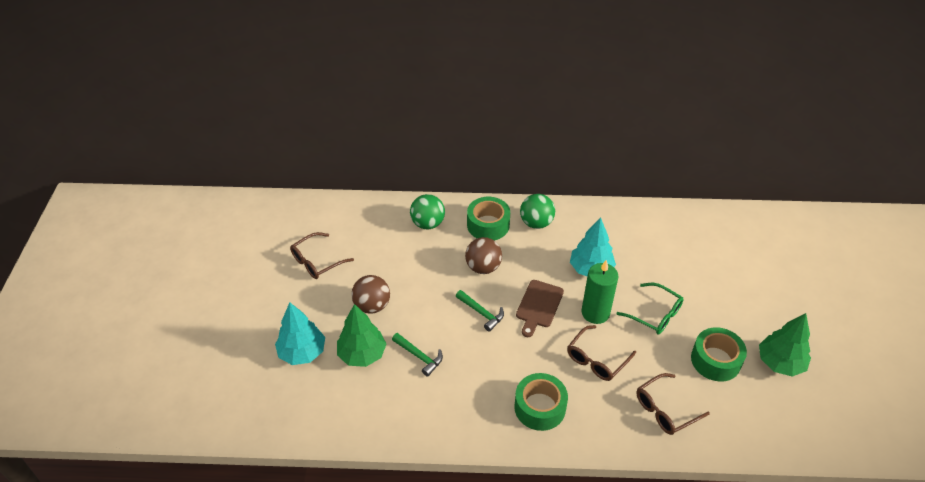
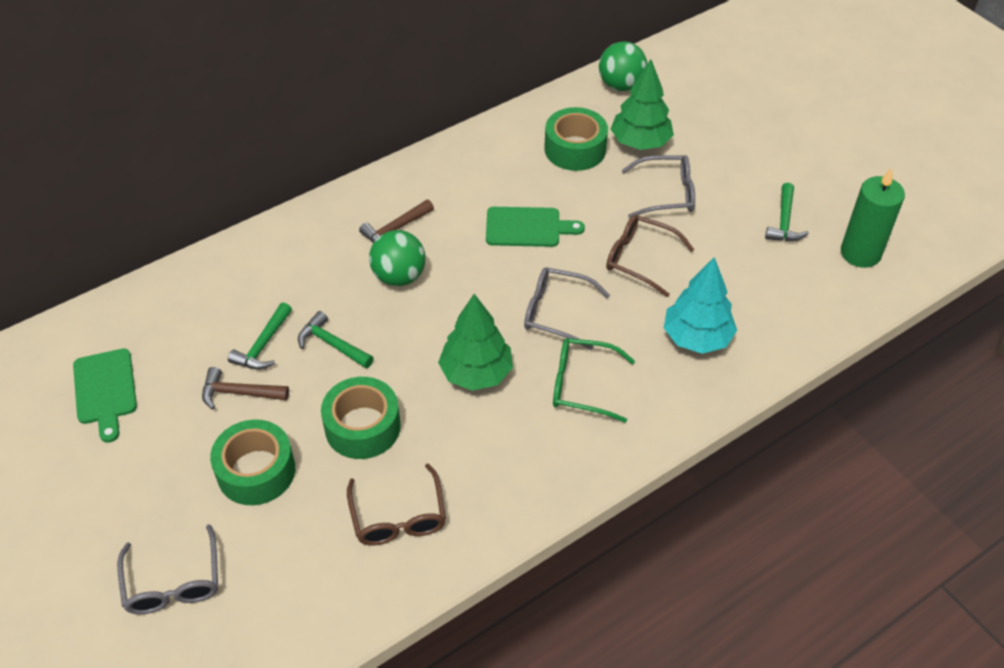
brown ball: 2 -> 0
brown cutting board: 1 -> 0
brown glasses: 3 -> 2
brown hammer: 0 -> 2
green cutting board: 0 -> 2
green hammer: 2 -> 3
grey glasses: 0 -> 3
turquoise tree: 2 -> 1

